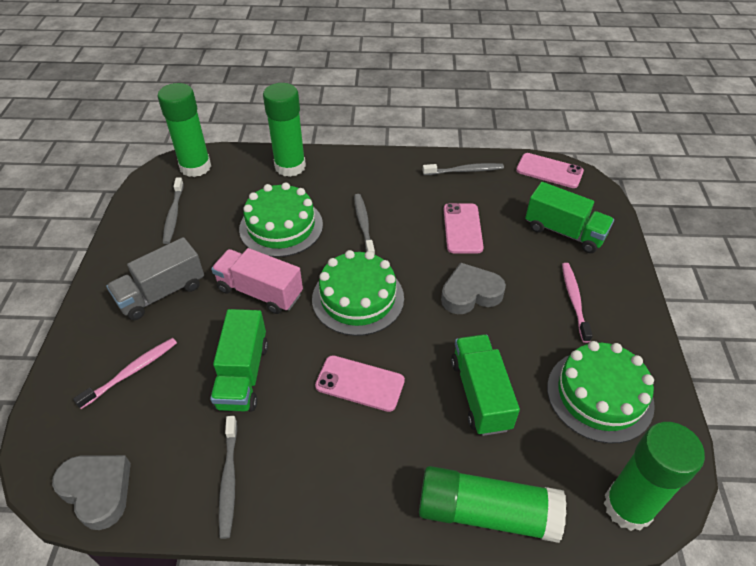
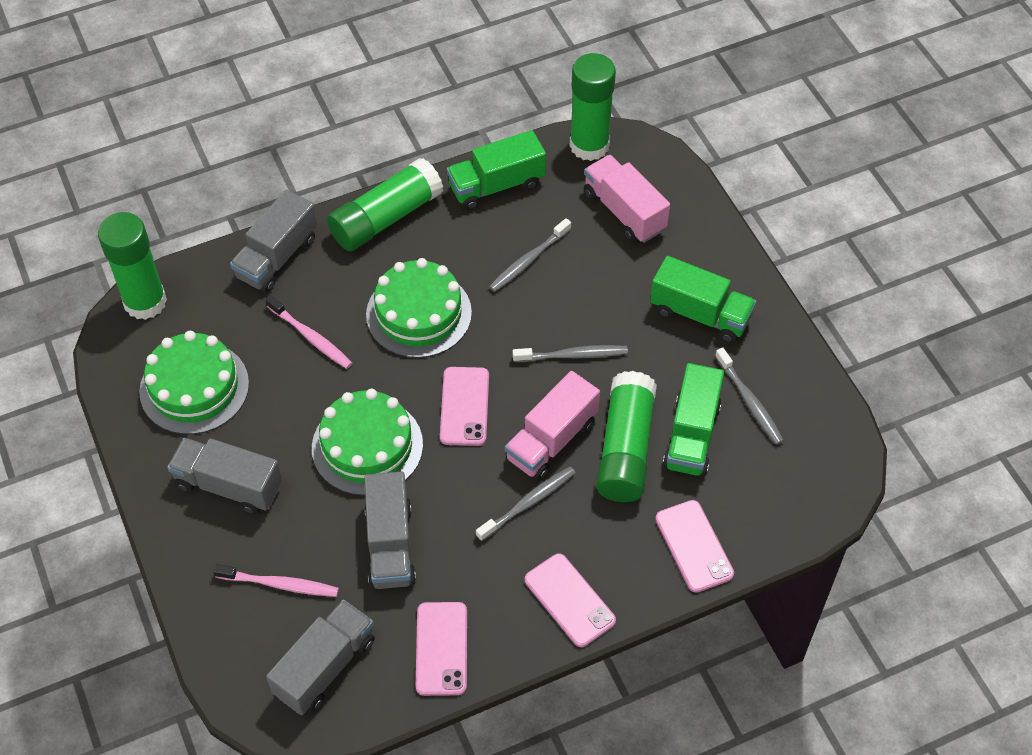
grey heart: 2 -> 0
grey truck: 1 -> 4
pink phone: 3 -> 4
pink truck: 1 -> 2

